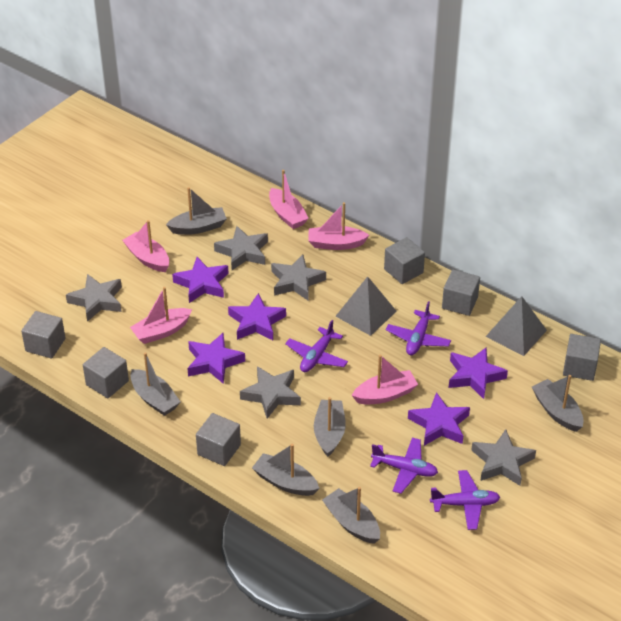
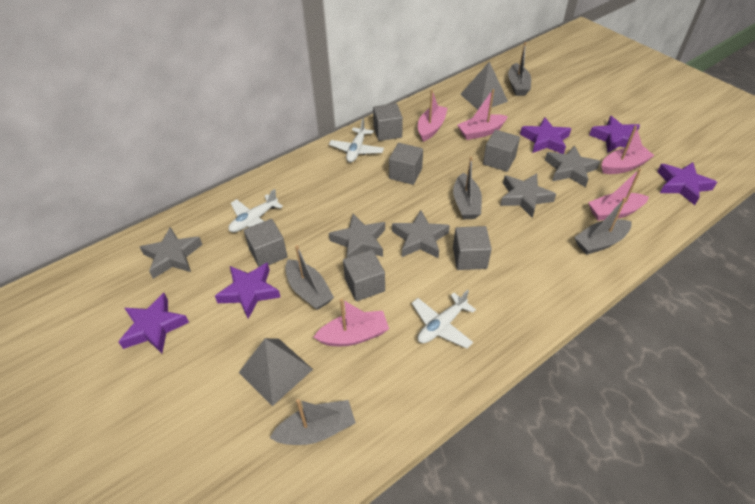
grey boat: 6 -> 5
purple plane: 4 -> 0
white plane: 0 -> 3

